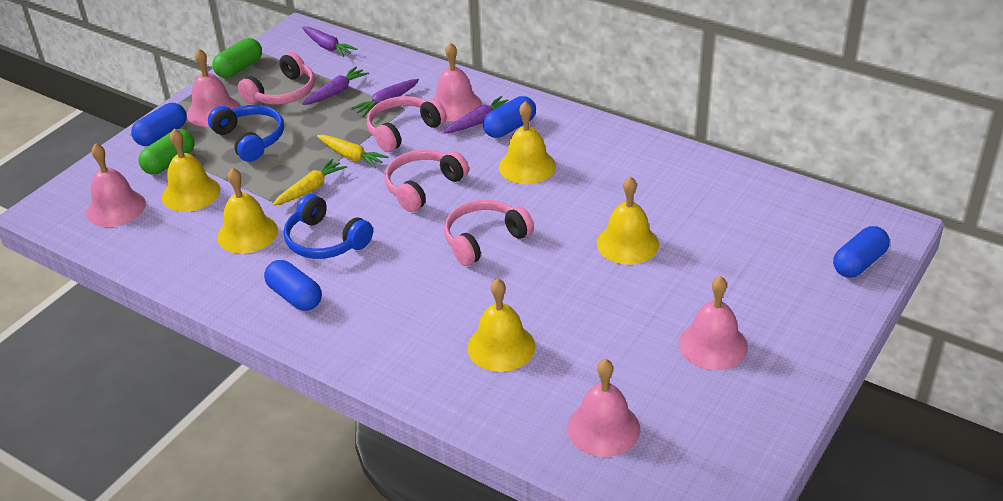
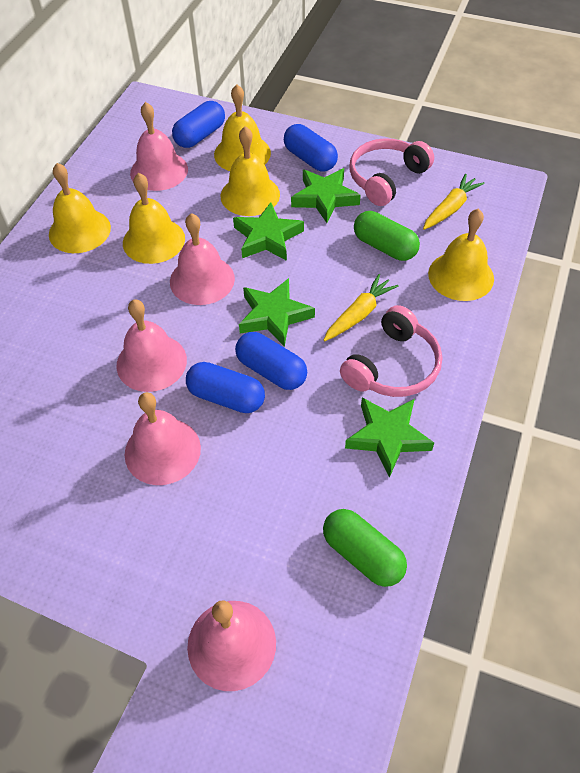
blue headphones: 2 -> 0
green star: 0 -> 4
pink headphones: 4 -> 2
purple carrot: 4 -> 0

